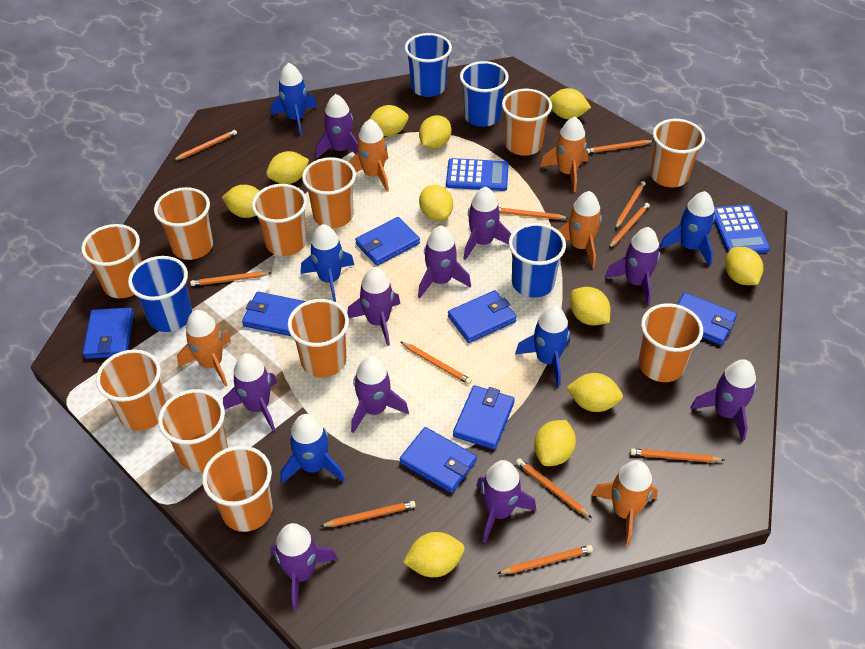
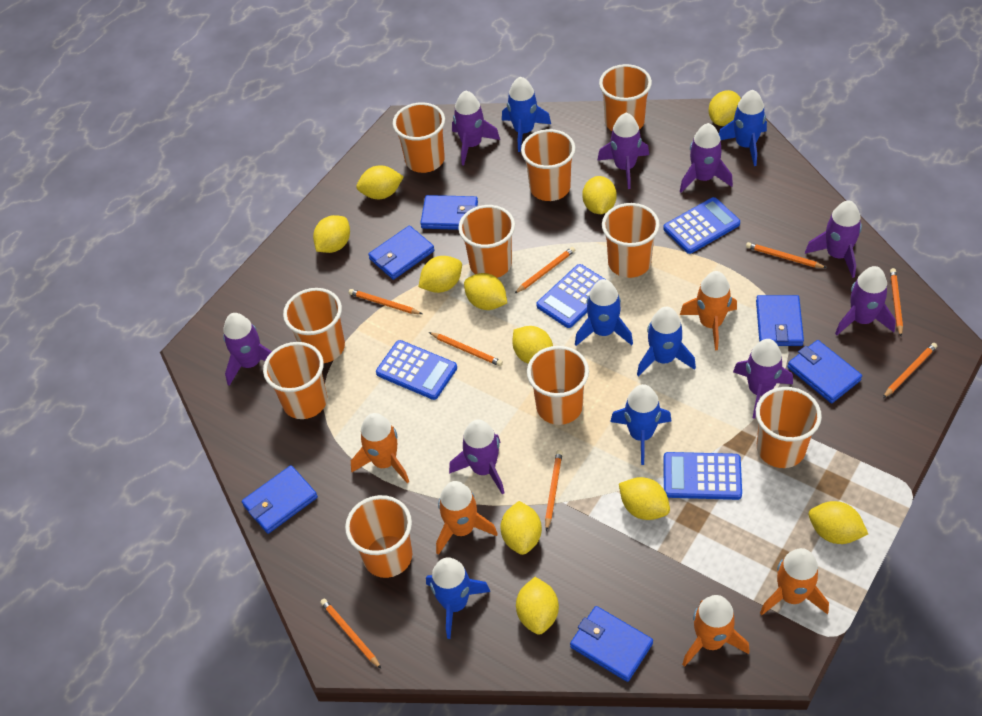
blue calculator: 2 -> 4
blue cup: 4 -> 0
blue rocket: 5 -> 6
blue wallet: 7 -> 6
orange cup: 11 -> 10
orange pencil: 11 -> 8
purple rocket: 10 -> 8

